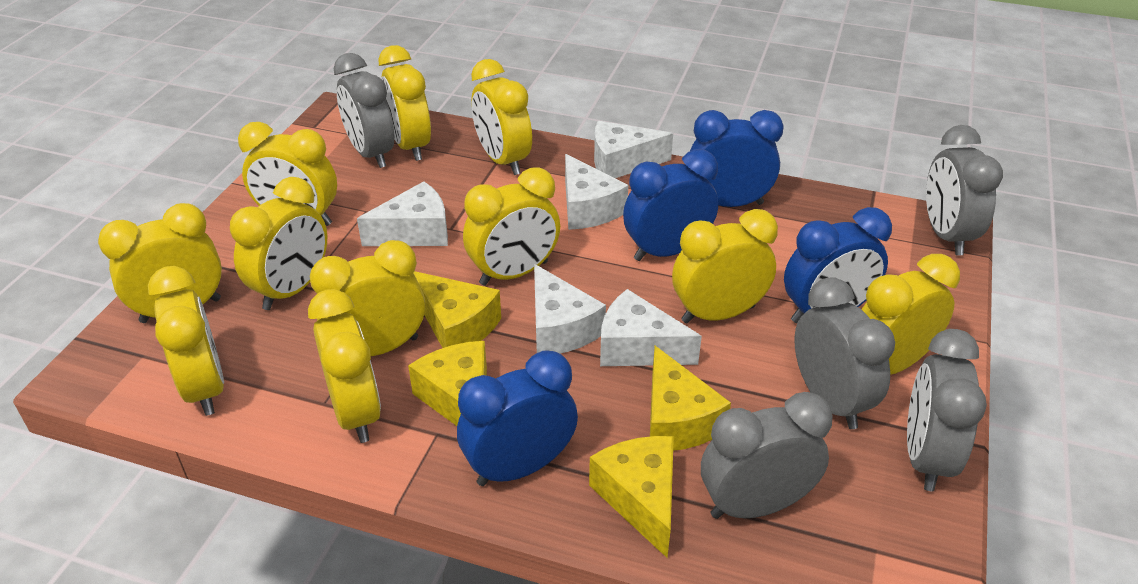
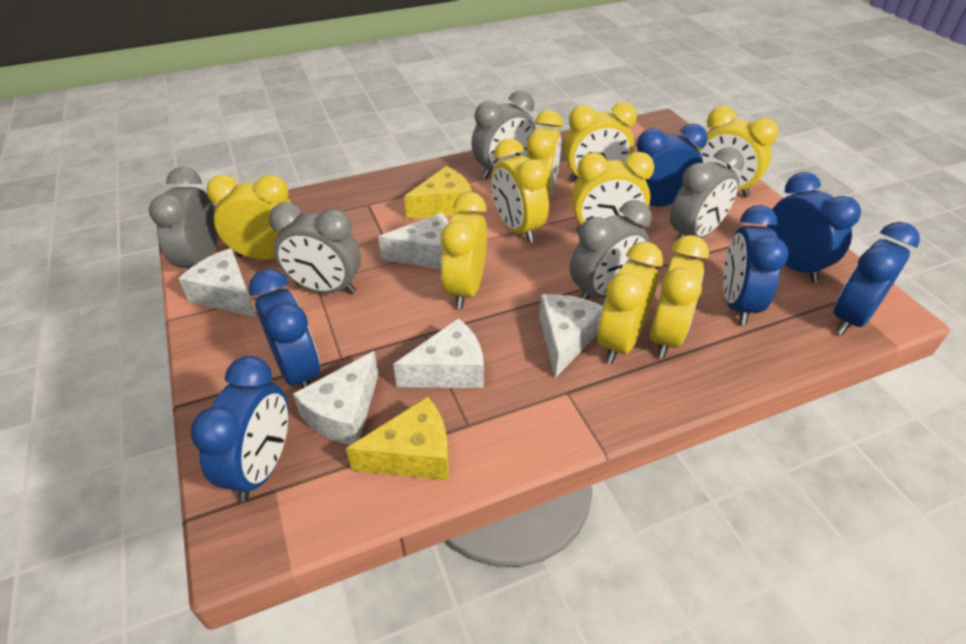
blue clock: 4 -> 6
yellow cheese: 4 -> 2
yellow clock: 11 -> 9

